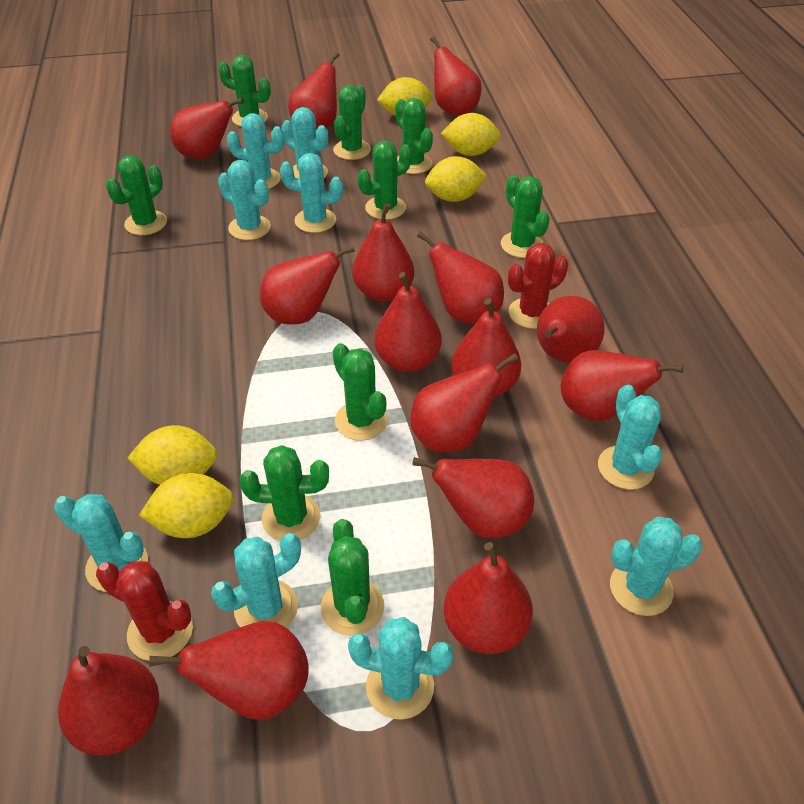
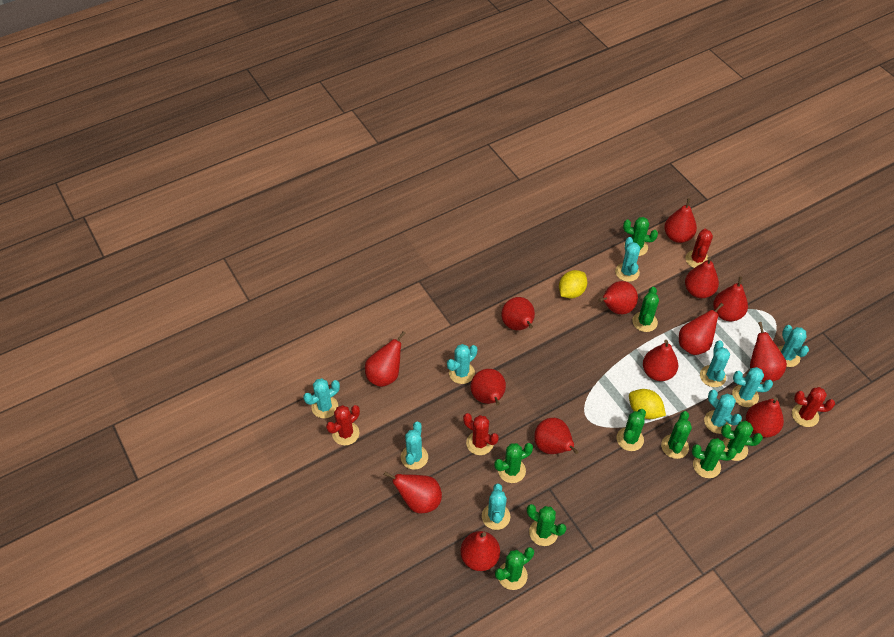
red cactus: 2 -> 4
red pear: 15 -> 14
yellow lemon: 5 -> 2

